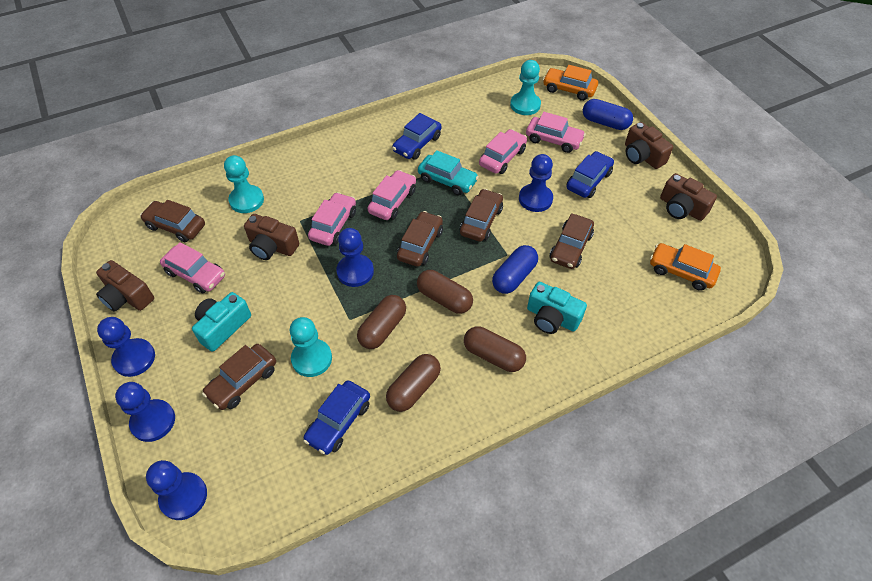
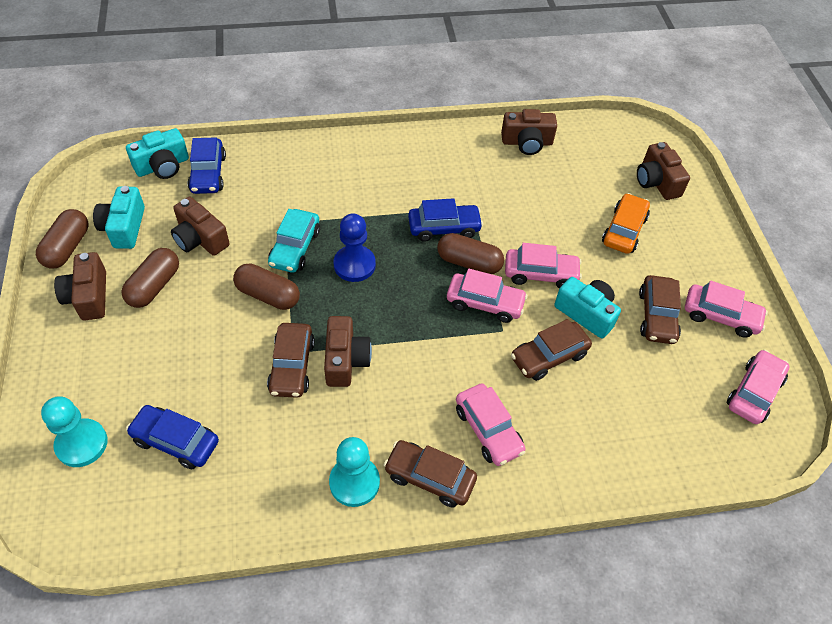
blue capsule: 2 -> 0
blue pawn: 5 -> 1
brown camera: 4 -> 5
brown car: 5 -> 4
orange car: 2 -> 1
turquoise camera: 2 -> 3
turquoise pawn: 3 -> 2

